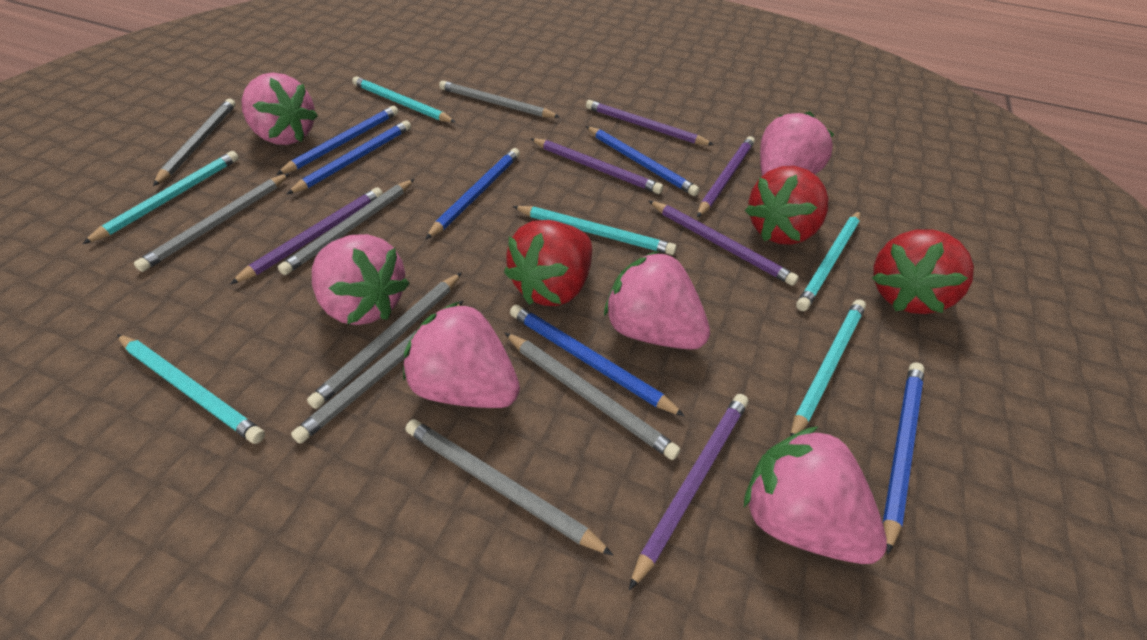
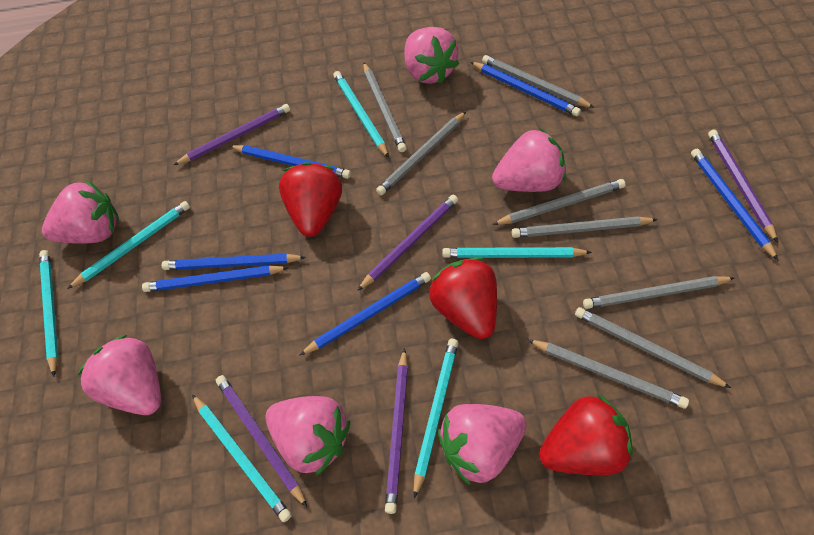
purple pencil: 6 -> 5

